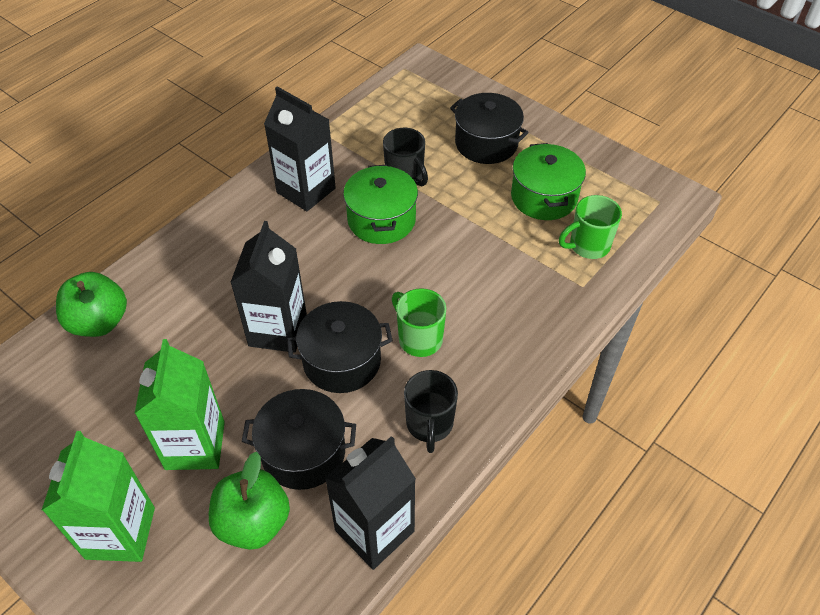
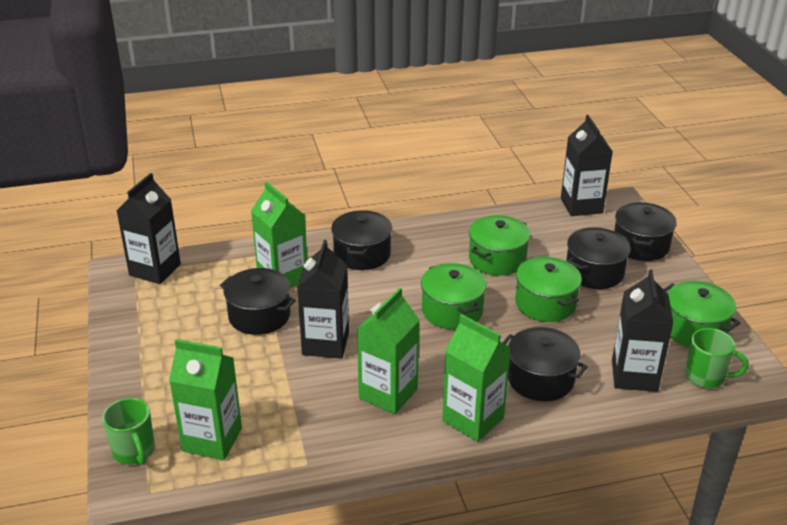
black carton: 3 -> 4
black mug: 2 -> 0
black pot: 3 -> 5
green apple: 2 -> 0
green carton: 2 -> 4
green pot: 2 -> 4

